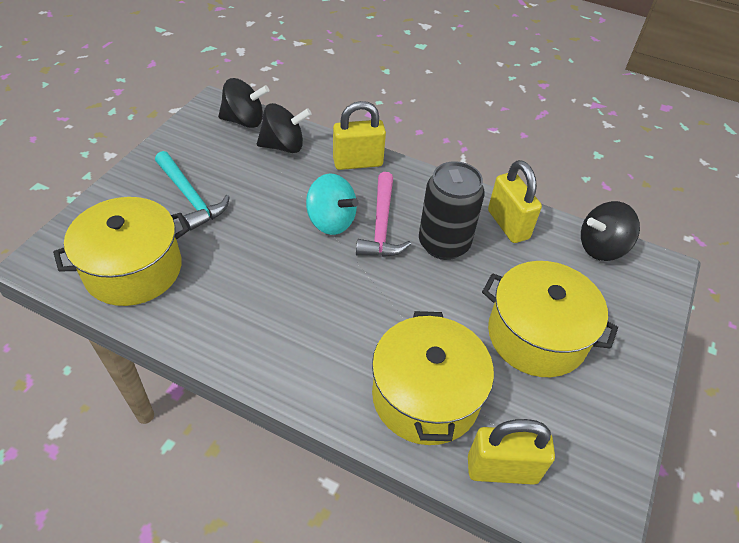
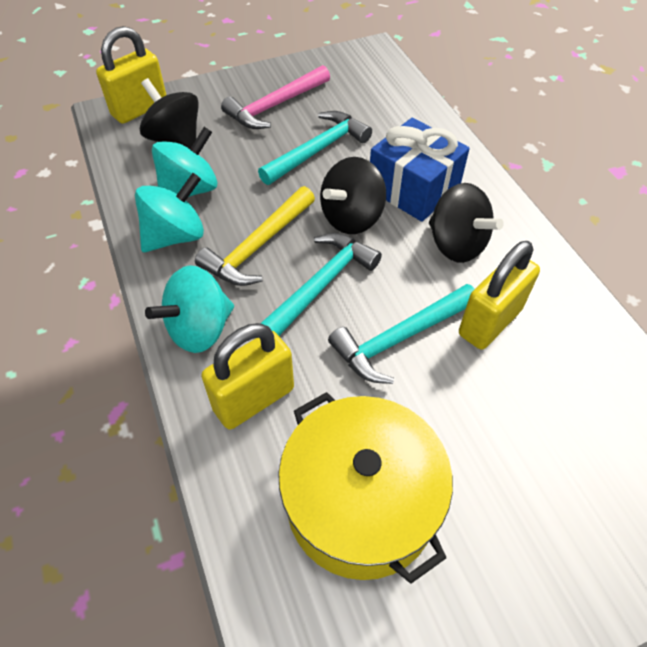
black can: 1 -> 0
blue gift: 0 -> 1
turquoise hammer: 1 -> 3
turquoise spinning top: 1 -> 3
yellow hammer: 0 -> 1
yellow pot: 3 -> 1

